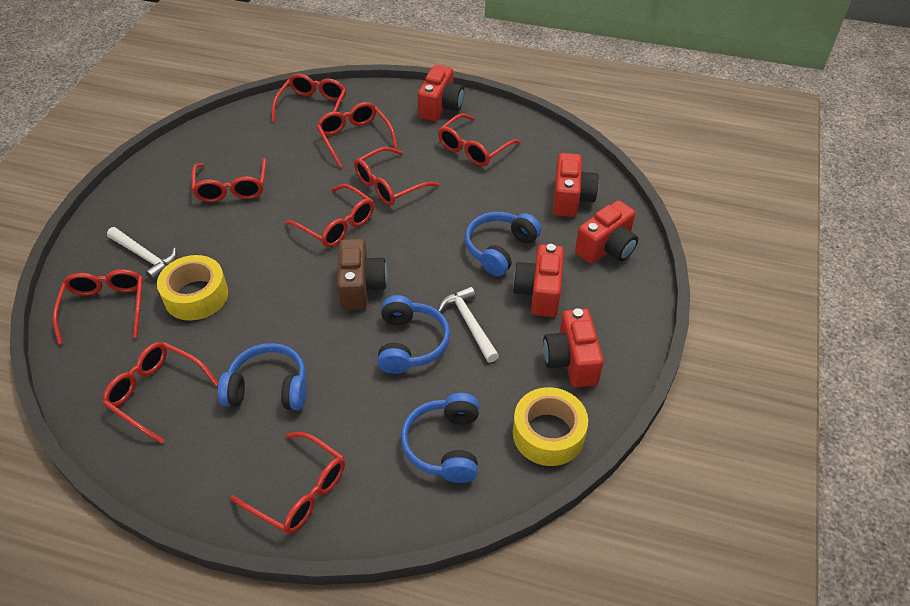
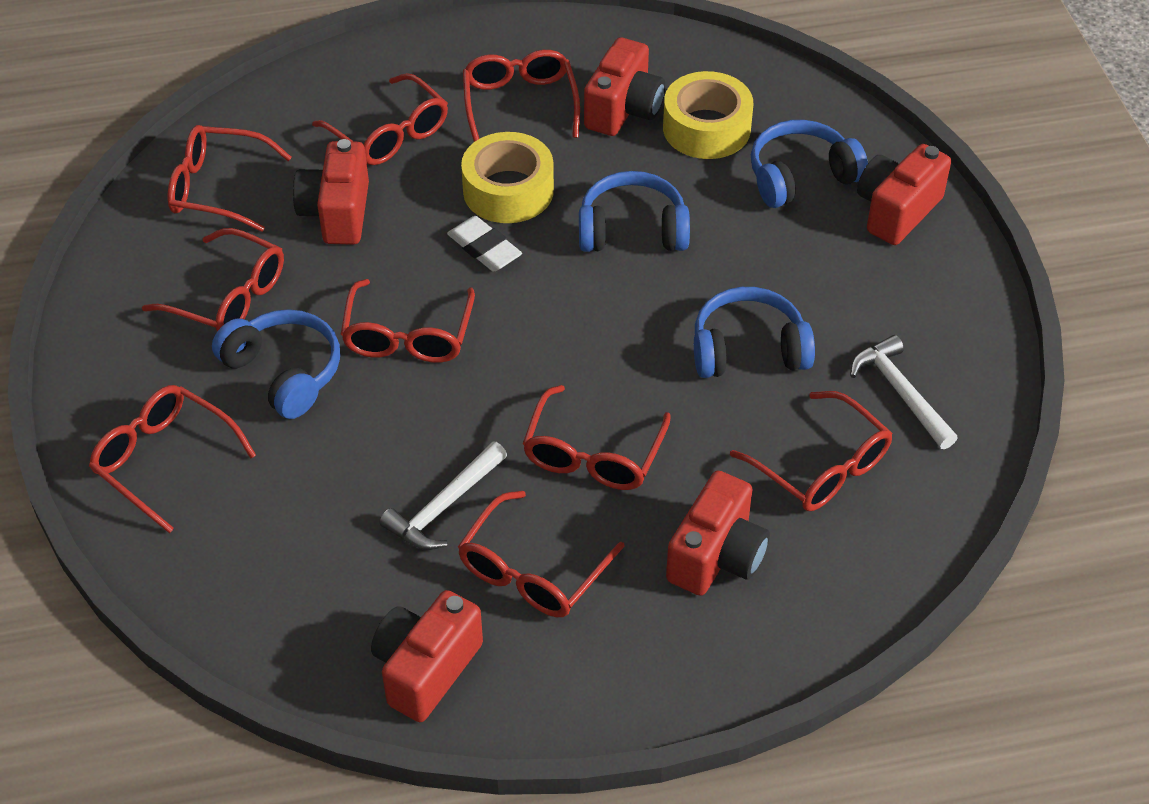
brown camera: 1 -> 0
white eraser: 0 -> 1

